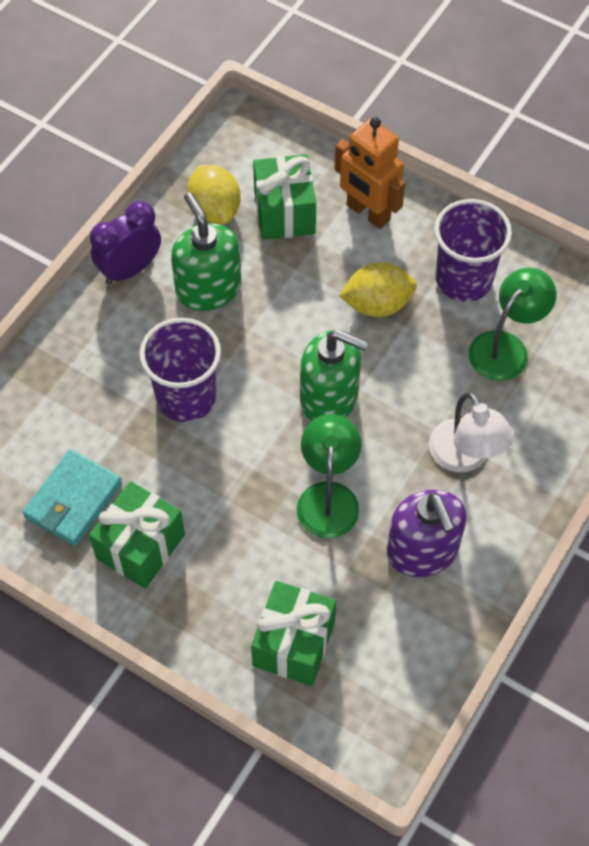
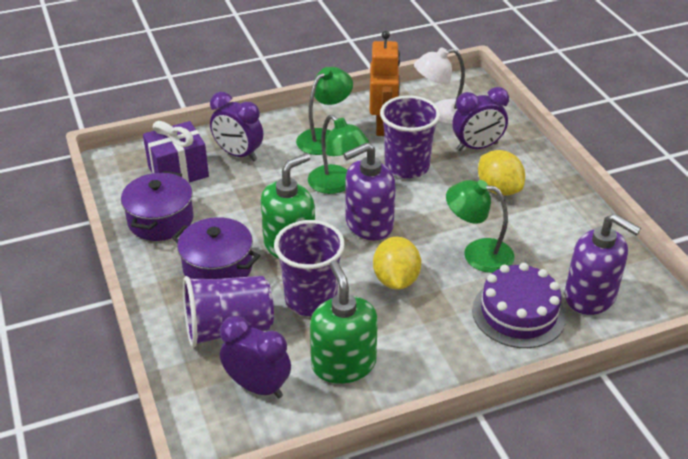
green gift: 3 -> 0
green lamp: 2 -> 3
purple cake: 0 -> 1
purple clock: 1 -> 3
purple cup: 2 -> 3
purple gift: 0 -> 1
purple pot: 0 -> 2
purple soap dispenser: 1 -> 2
turquoise wallet: 1 -> 0

